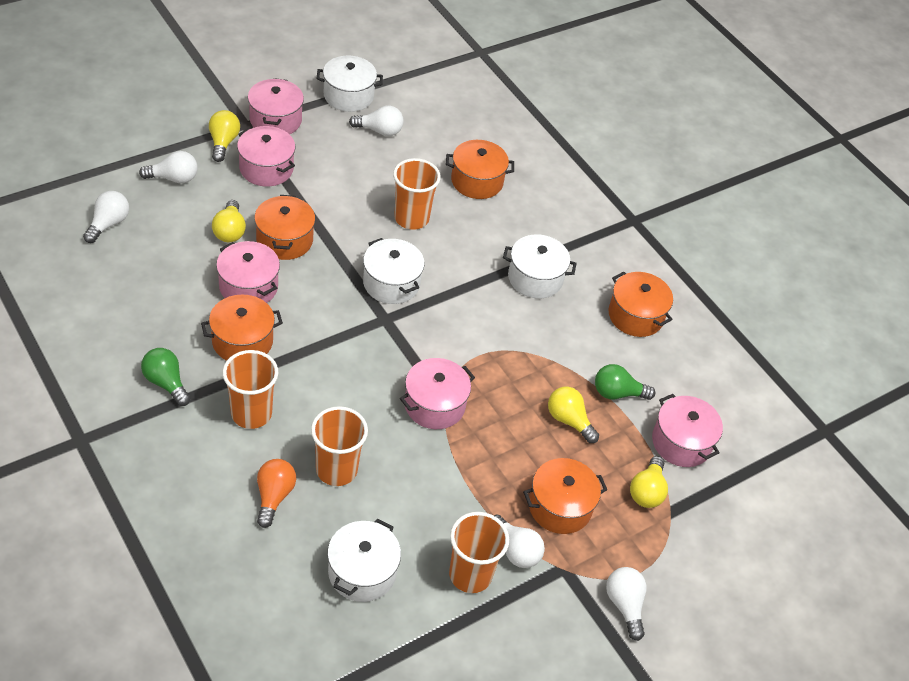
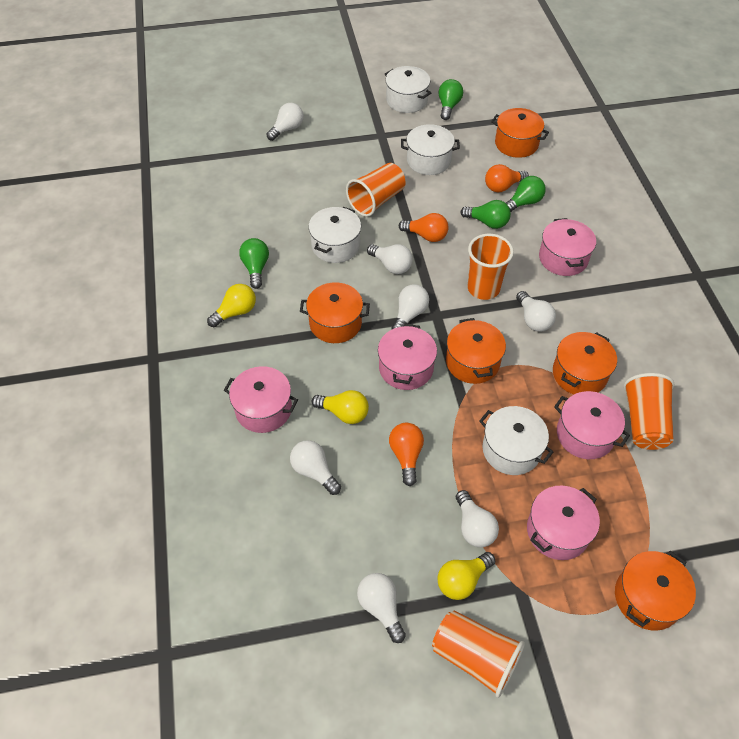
green light bulb: 2 -> 4
orange light bulb: 1 -> 3
white light bulb: 5 -> 7
yellow light bulb: 4 -> 3

